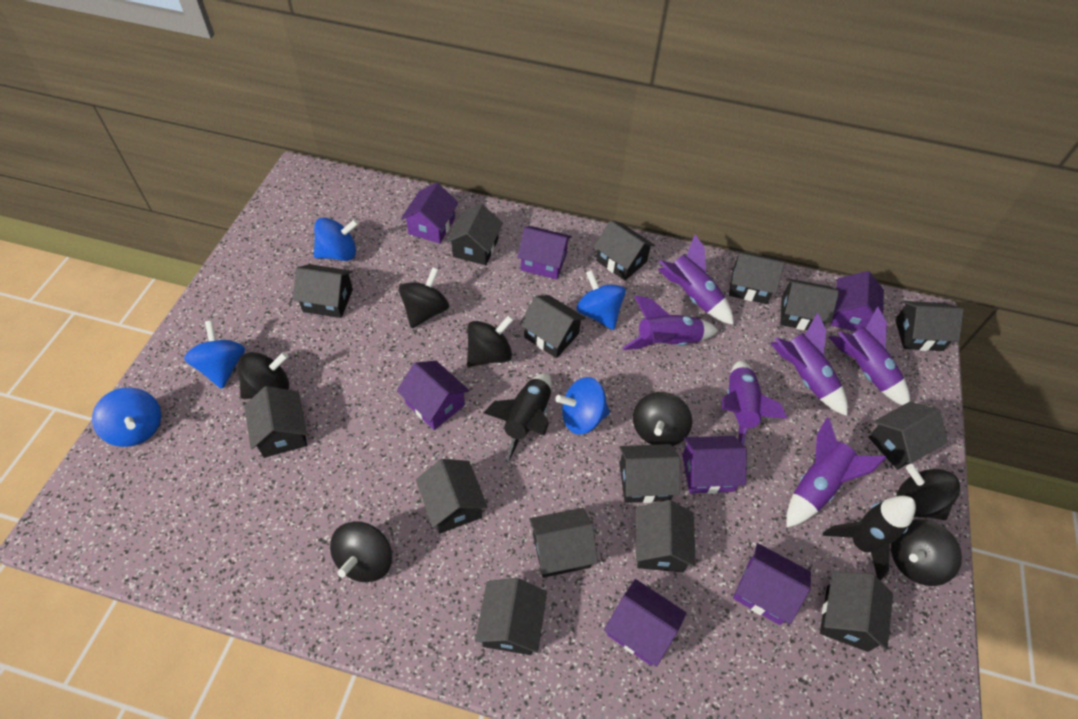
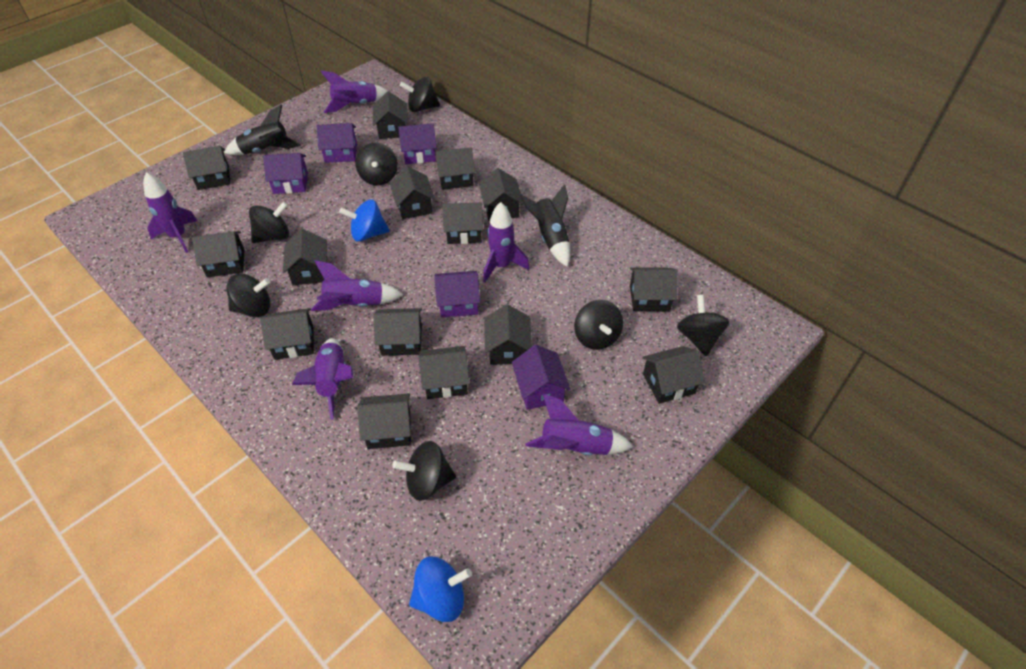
blue spinning top: 5 -> 2
purple house: 7 -> 5

